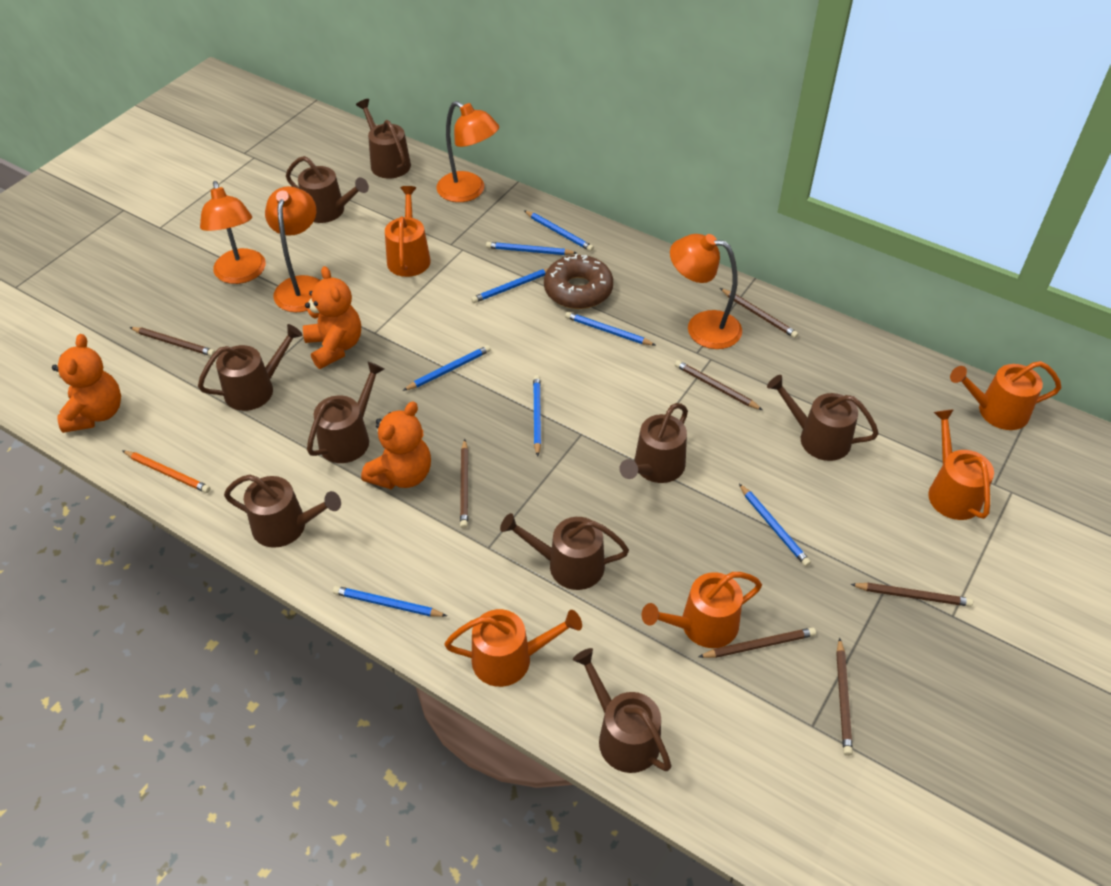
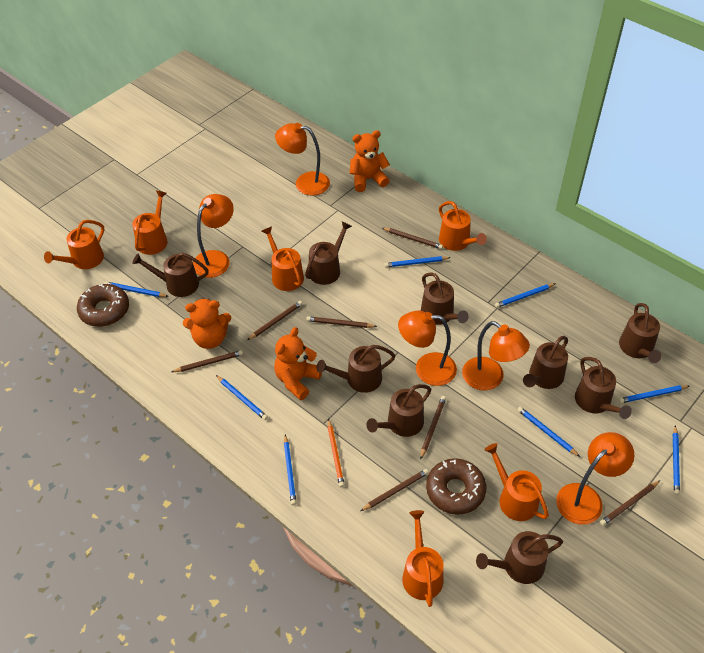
brown donut: 1 -> 2
orange lamp: 4 -> 5
orange watering can: 5 -> 6

